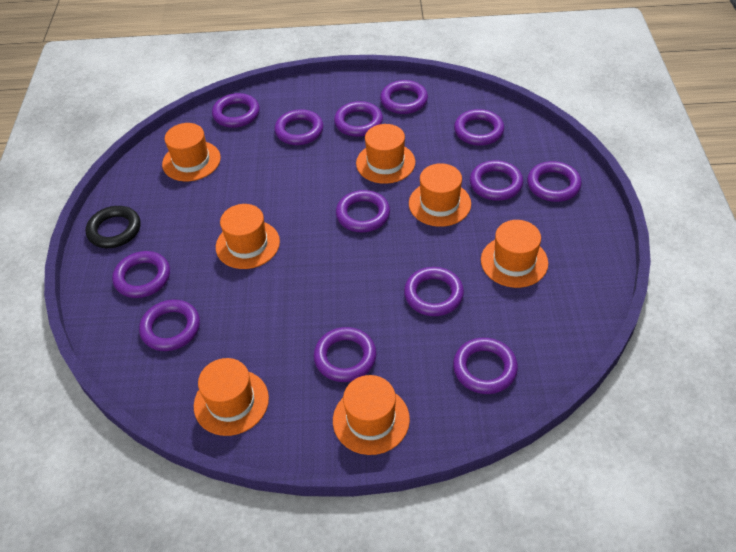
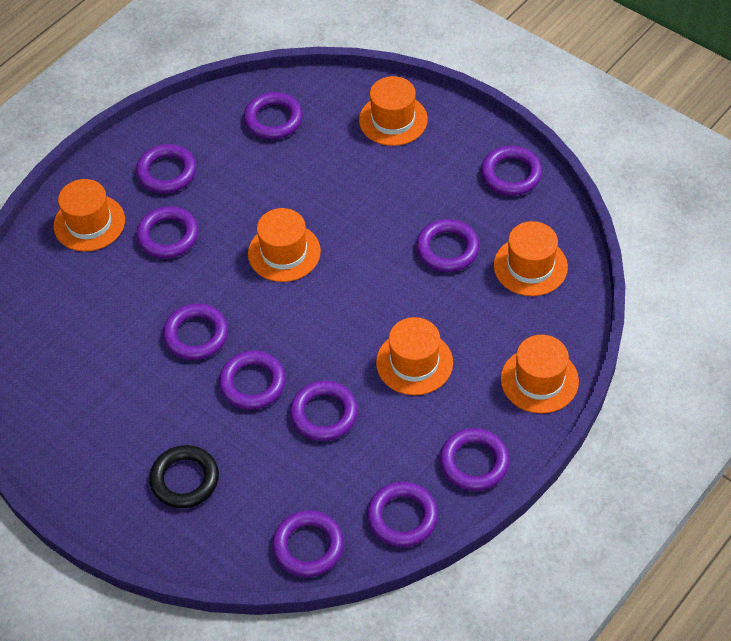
orange hat: 7 -> 6
purple ring: 13 -> 11

